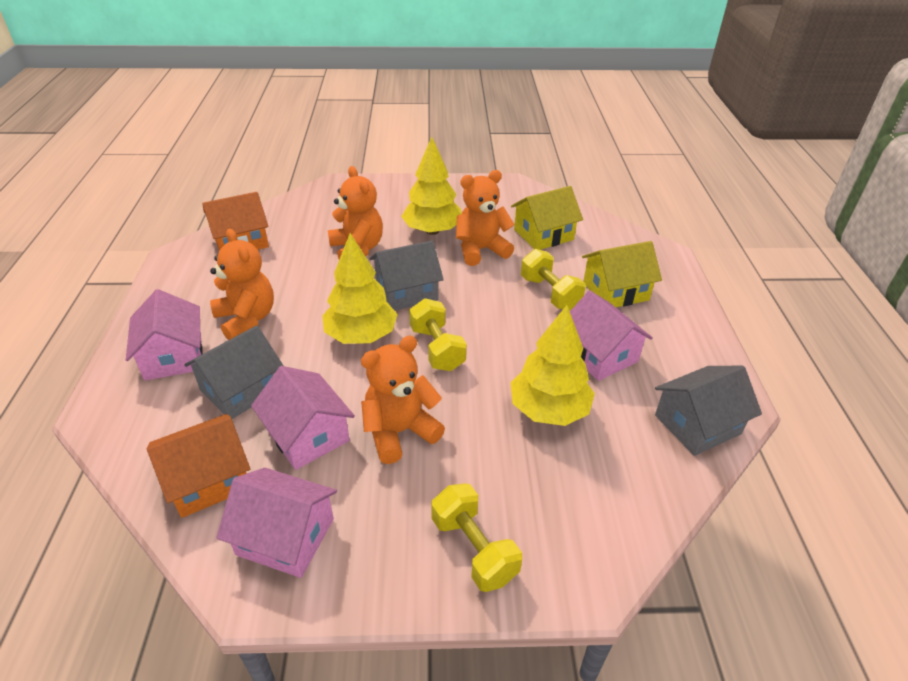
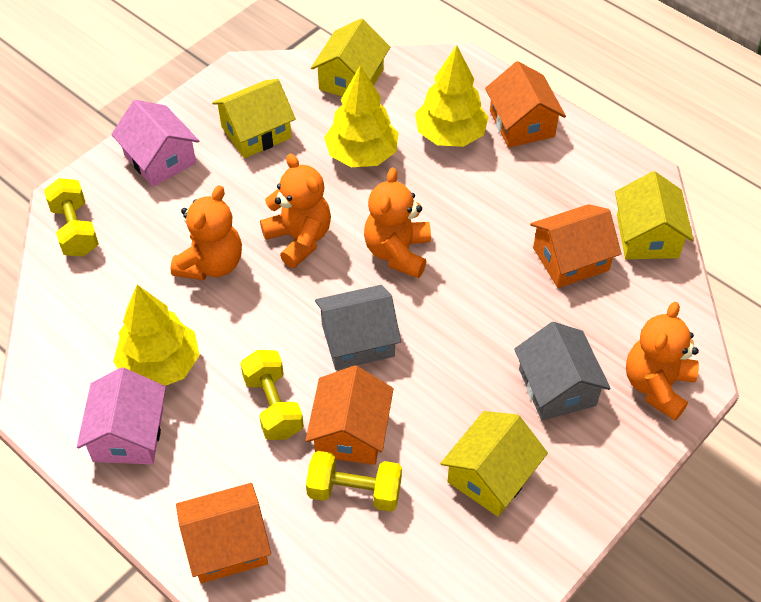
grey house: 3 -> 2
orange house: 2 -> 4
pink house: 4 -> 2
yellow house: 2 -> 4

